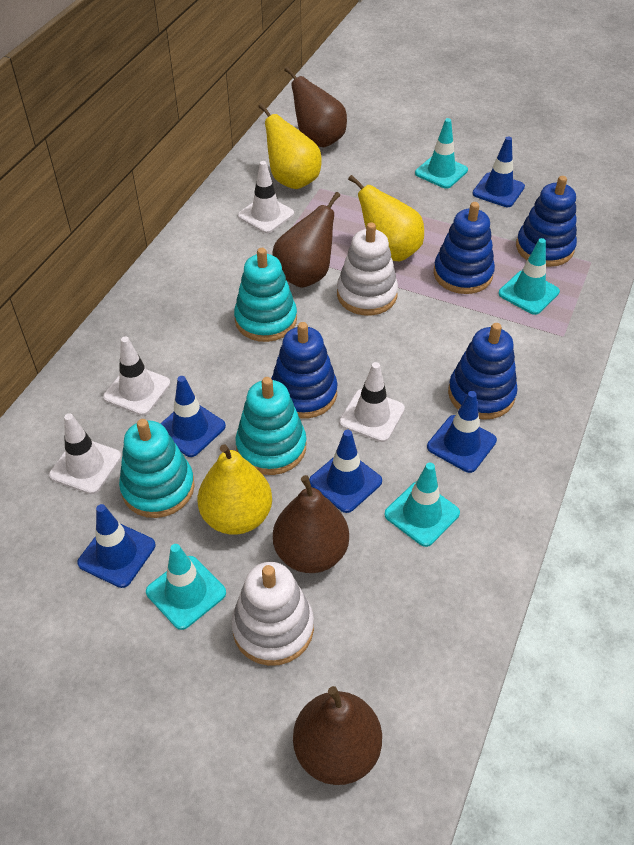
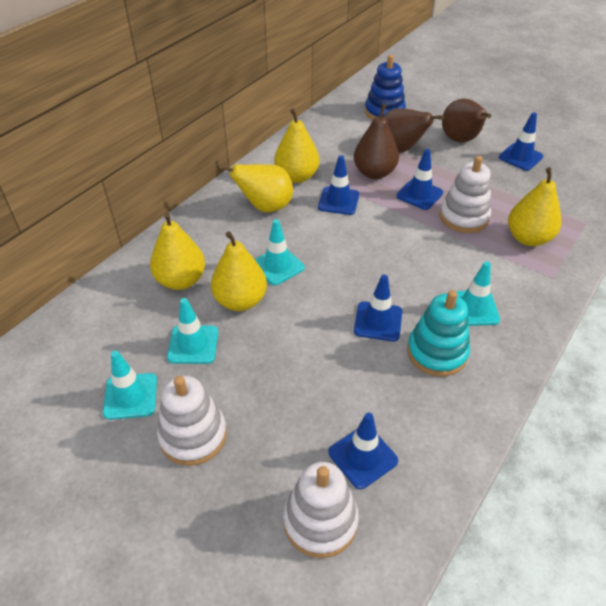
blue stacking toy: 4 -> 1
brown pear: 4 -> 3
turquoise stacking toy: 3 -> 1
white stacking toy: 2 -> 3
white traffic cone: 4 -> 0
yellow pear: 3 -> 5

